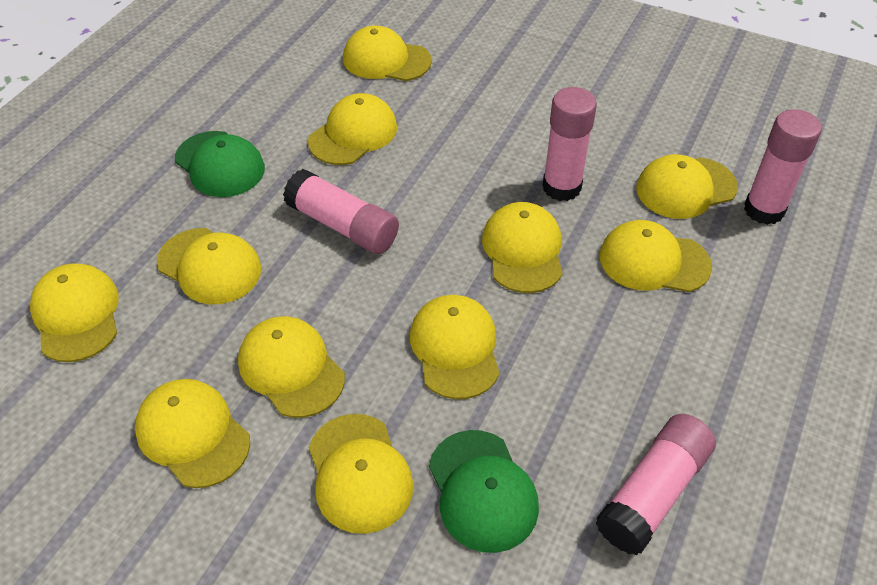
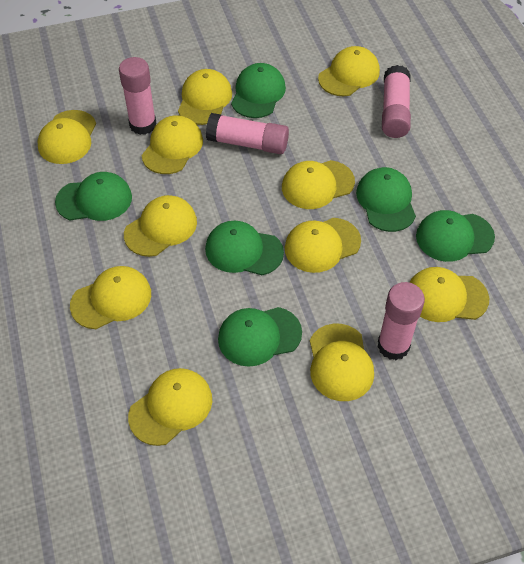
green cap: 2 -> 6

